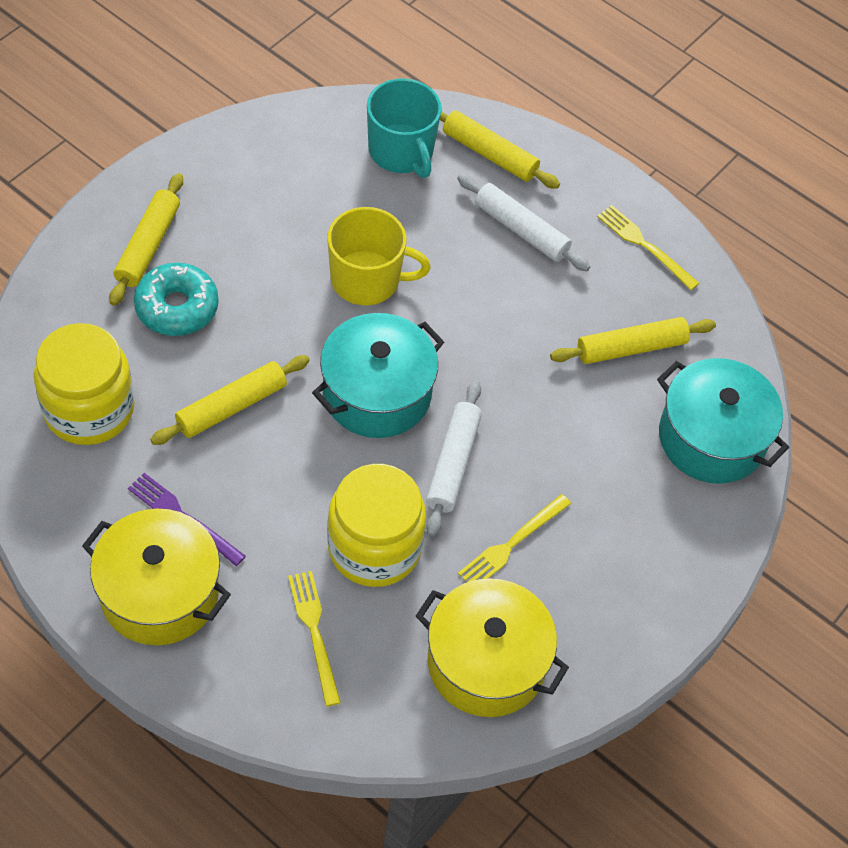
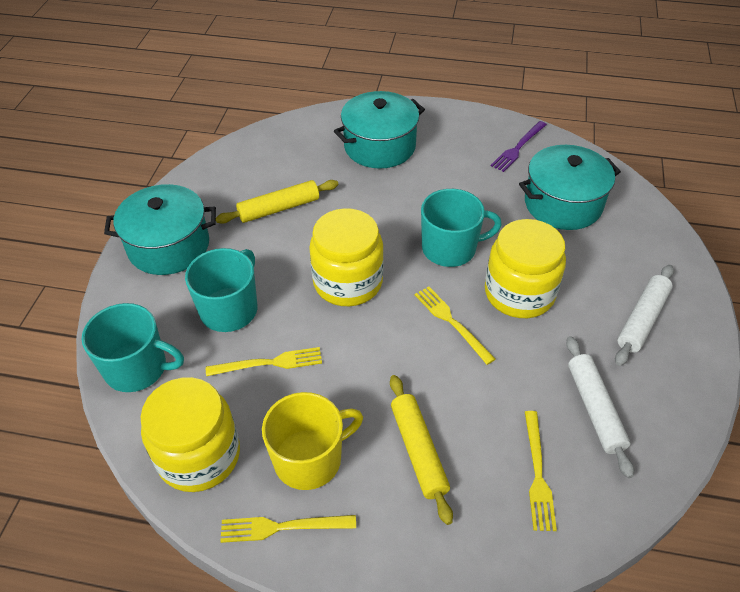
turquoise donut: 1 -> 0
turquoise mug: 1 -> 3
turquoise pot: 2 -> 3
yellow fork: 3 -> 4
yellow jar: 2 -> 3
yellow pot: 2 -> 0
yellow rolling pin: 4 -> 2

